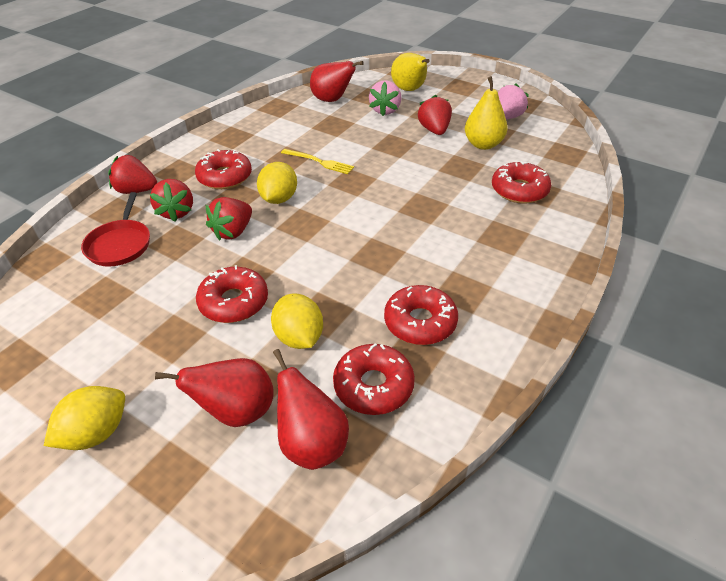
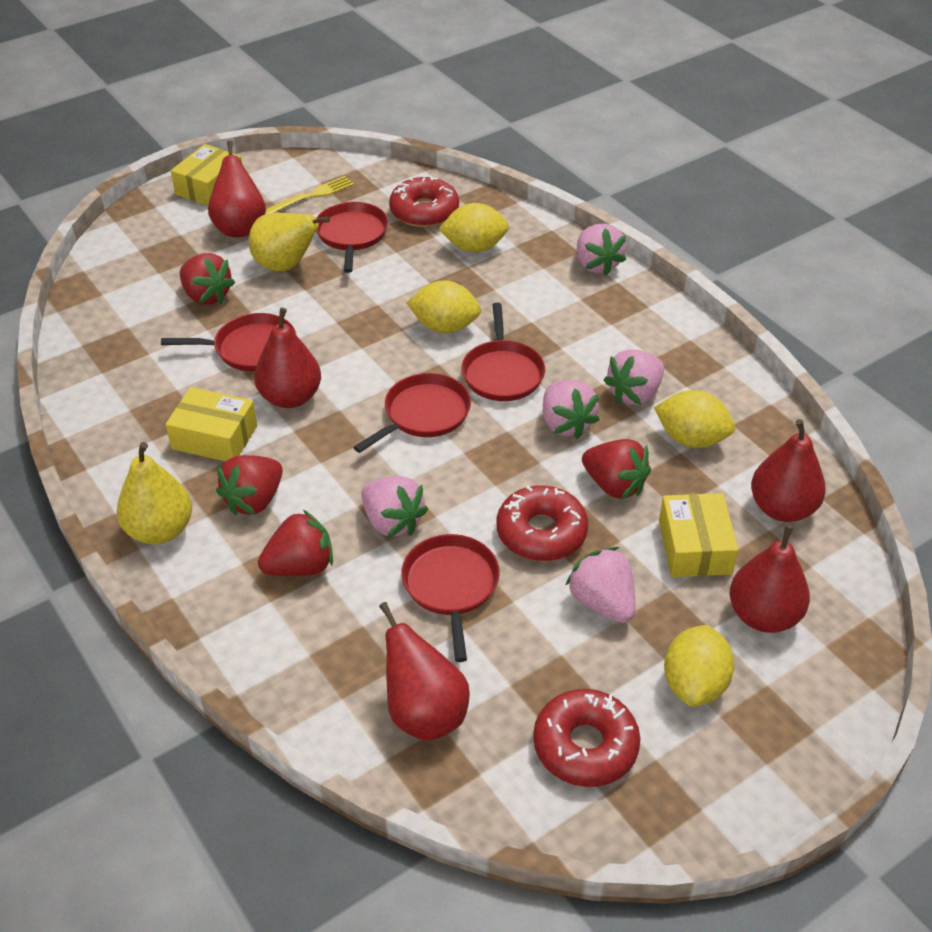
pink strawberry: 2 -> 5
red donut: 5 -> 3
red pan: 1 -> 5
red pear: 3 -> 5
yellow box: 0 -> 3
yellow lemon: 3 -> 4

